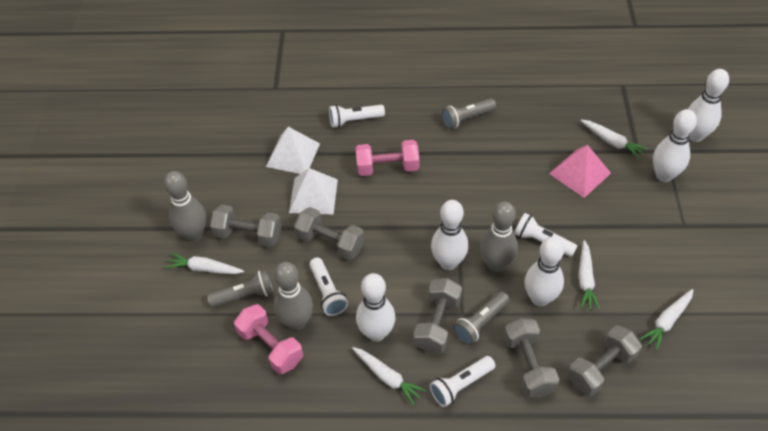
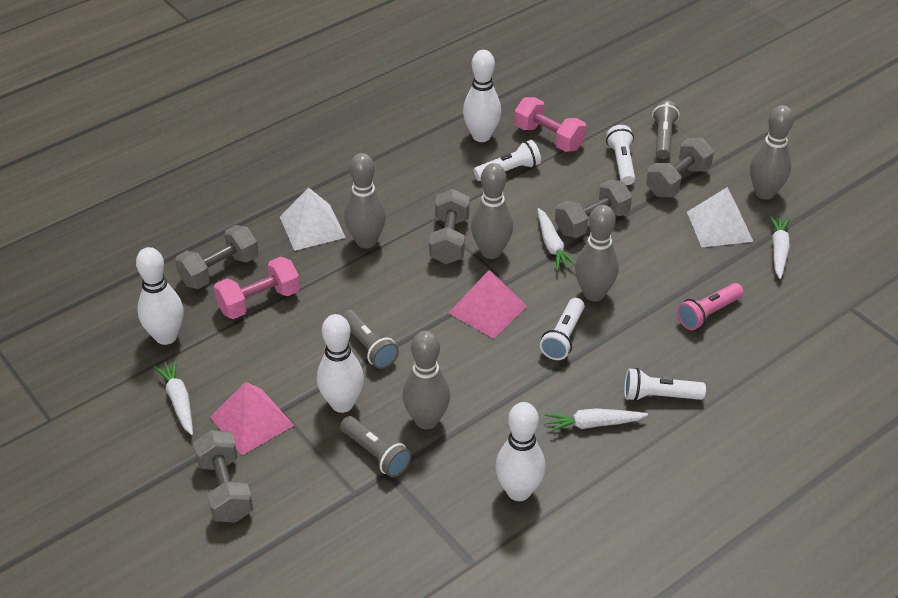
grey bowling pin: 3 -> 5
pink flashlight: 0 -> 1
pink pyramid: 1 -> 2
white bowling pin: 5 -> 4
white carrot: 5 -> 4

